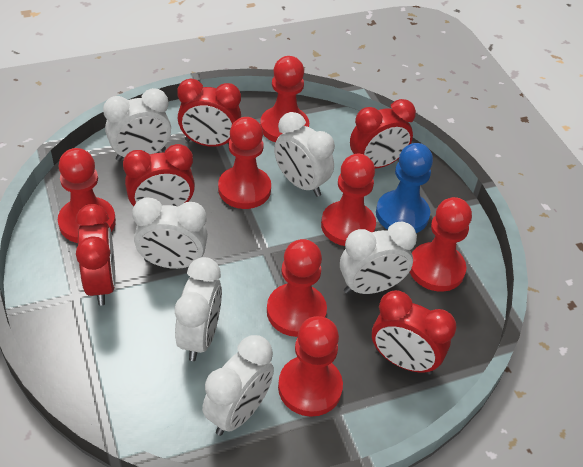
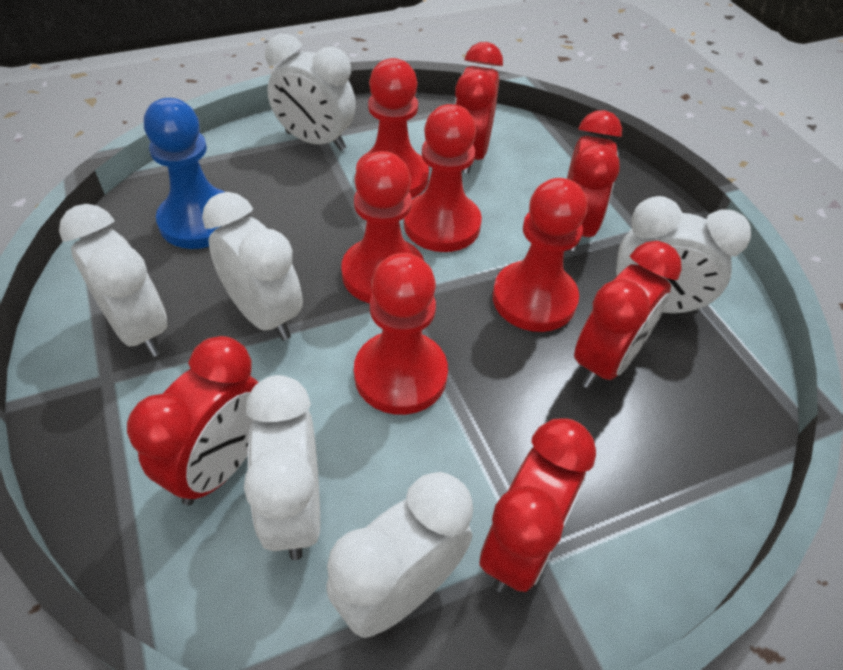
red pawn: 7 -> 5

